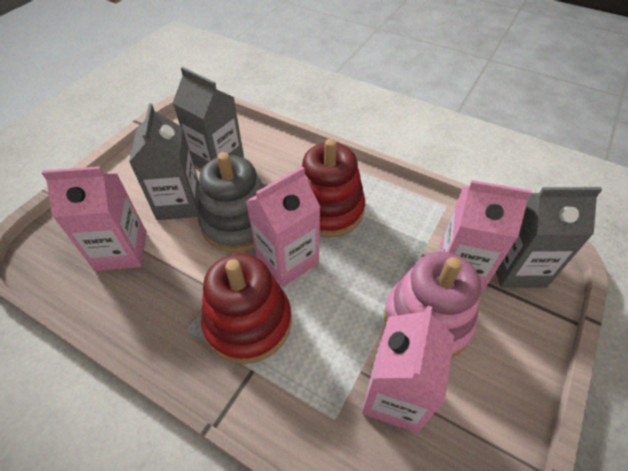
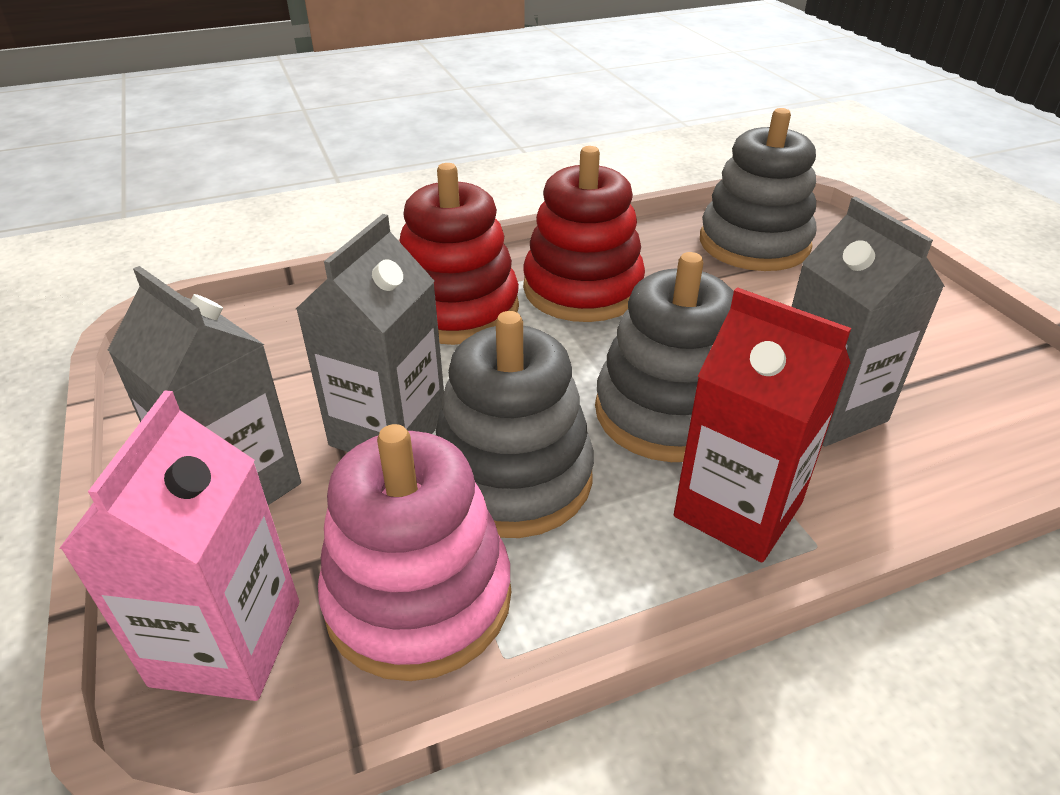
grey stacking toy: 1 -> 3
pink carton: 4 -> 1
red carton: 0 -> 1

